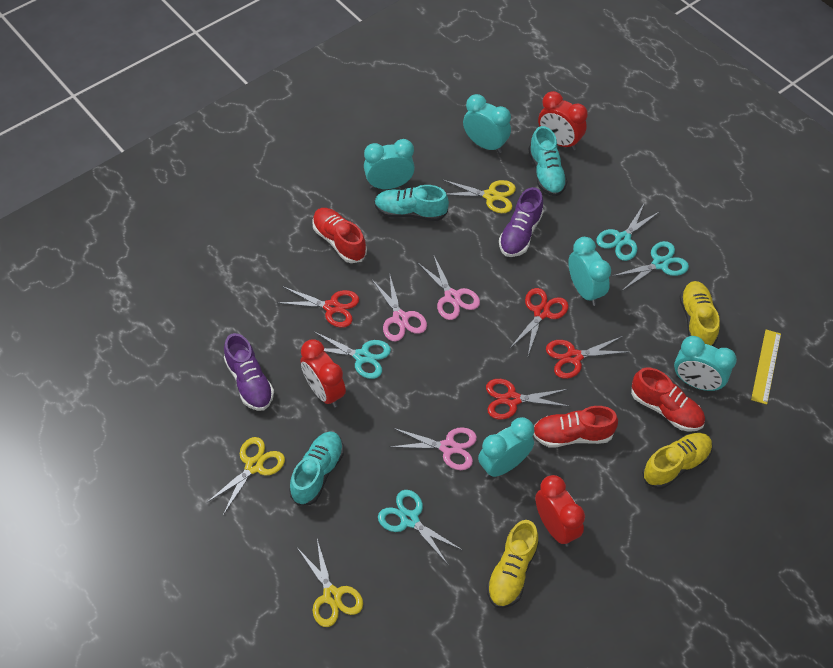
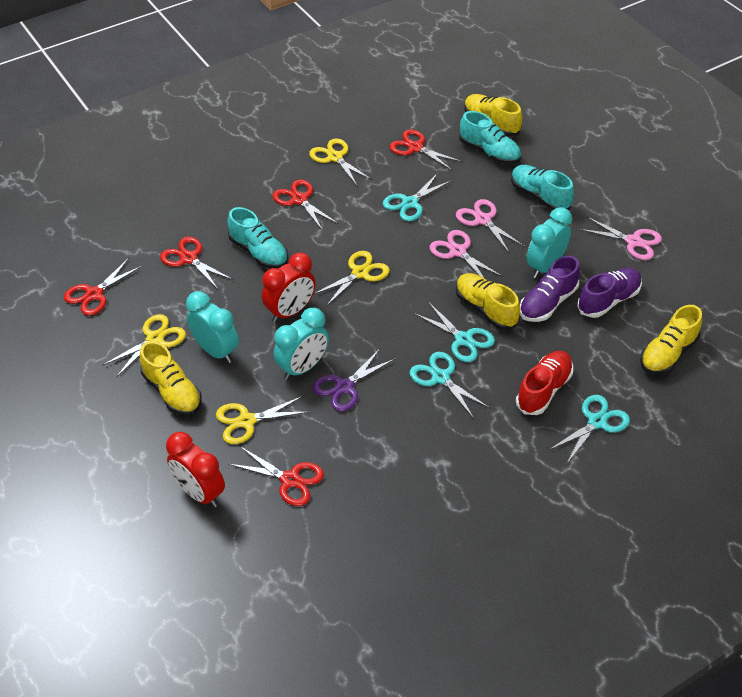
purple scissors: 0 -> 1
red clock: 3 -> 2
red scissors: 4 -> 5
red shoe: 3 -> 1
turquoise clock: 5 -> 3
yellow ruler: 1 -> 0
yellow scissors: 3 -> 4
yellow shoe: 3 -> 4

